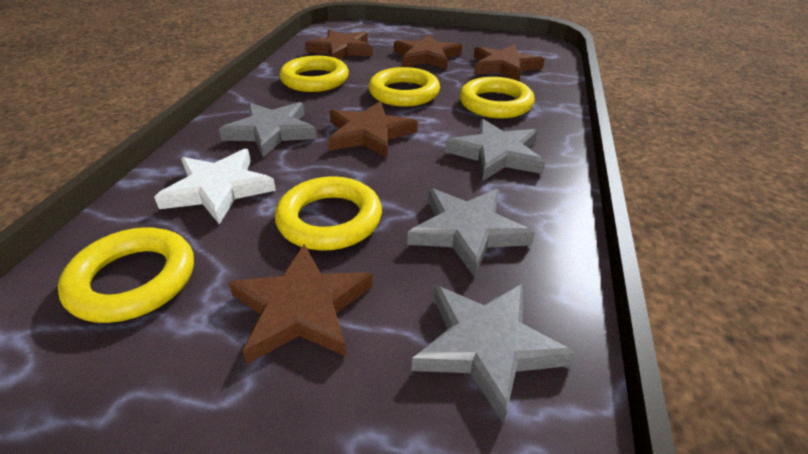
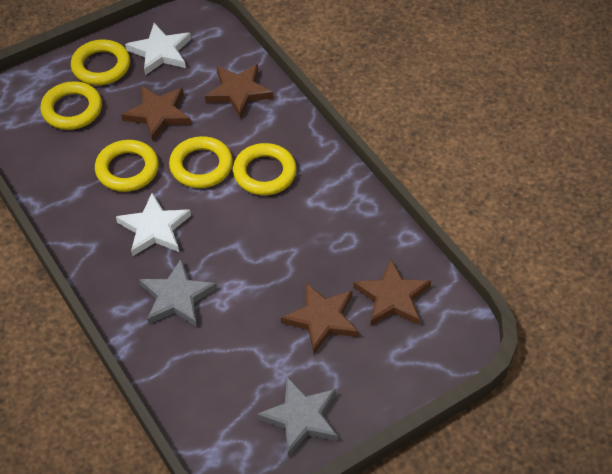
brown star: 5 -> 4
grey star: 4 -> 2
white star: 1 -> 2

